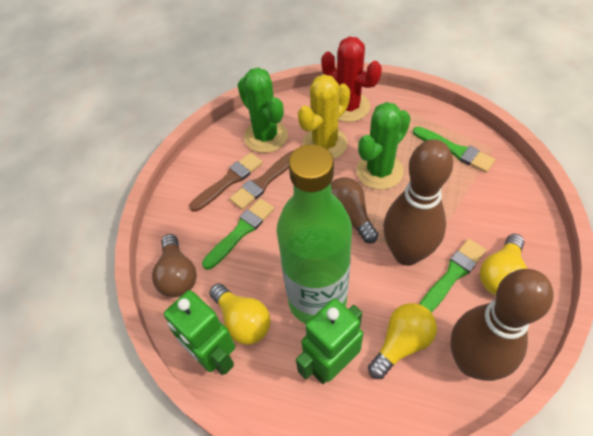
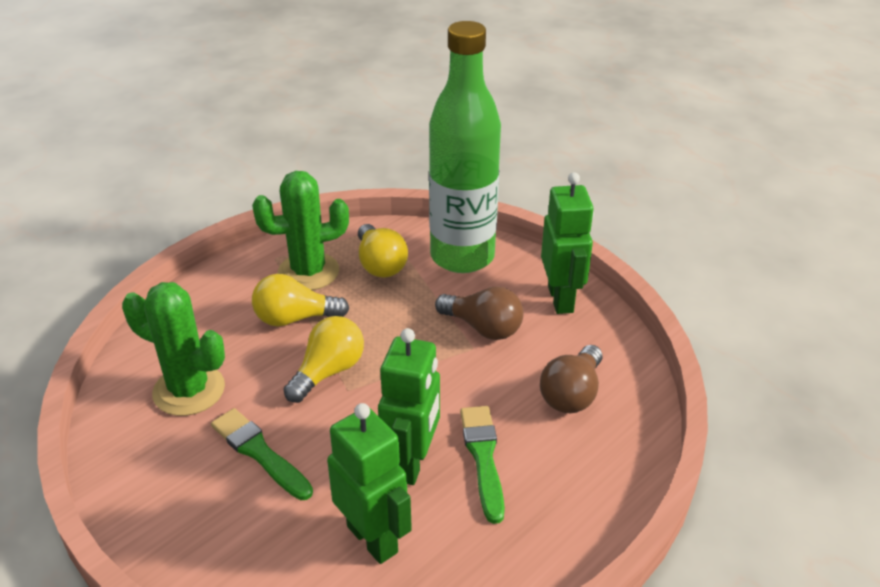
brown bowling pin: 2 -> 0
brown brush: 2 -> 0
green brush: 3 -> 2
green robot: 2 -> 3
red cactus: 1 -> 0
yellow cactus: 1 -> 0

